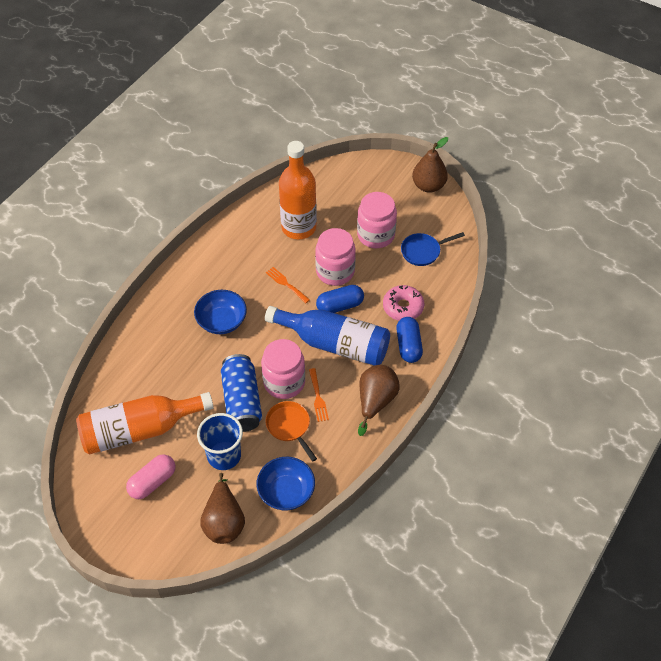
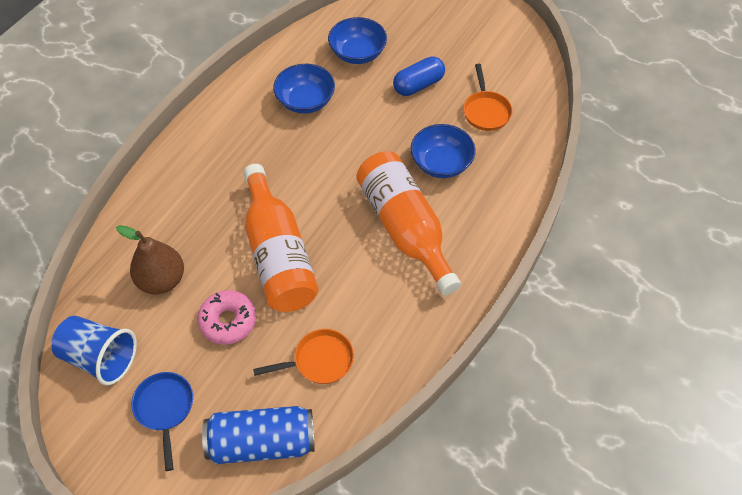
blue bottle: 1 -> 0
blue bowl: 2 -> 3
blue capsule: 2 -> 1
brown pear: 3 -> 1
orange fork: 2 -> 0
orange pan: 1 -> 2
pink capsule: 1 -> 0
pink jar: 3 -> 0

